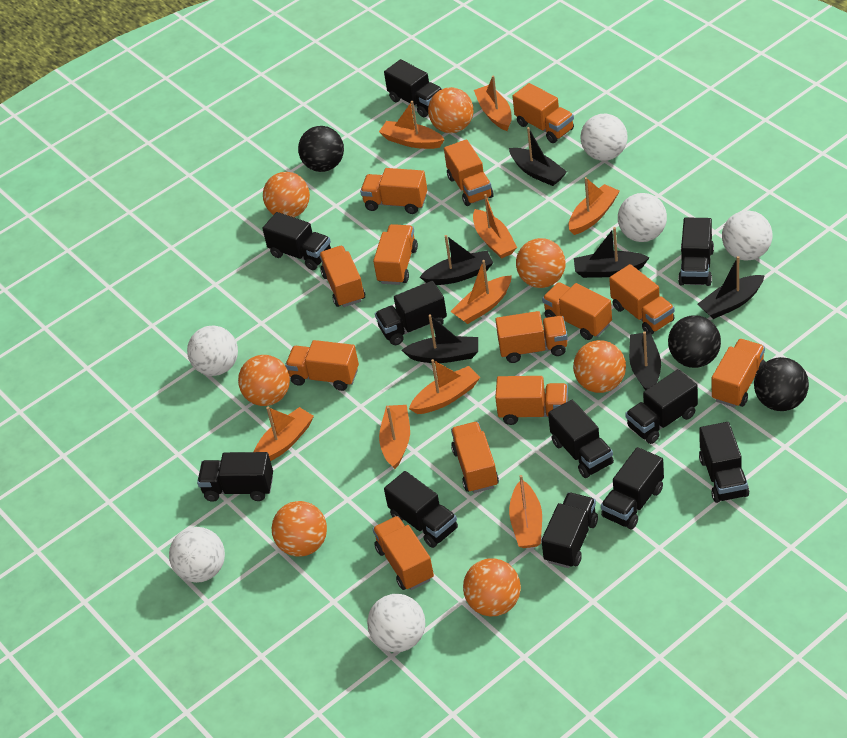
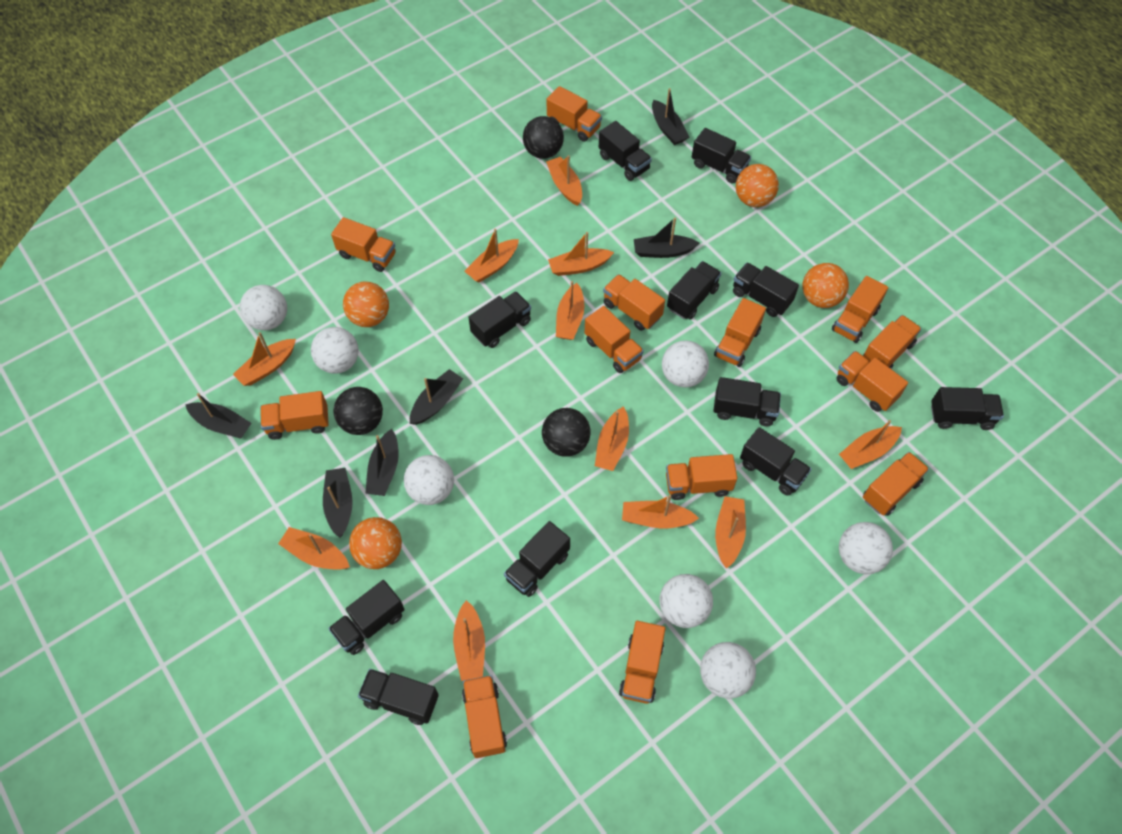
orange ball: 7 -> 4
orange boat: 9 -> 11
white ball: 6 -> 7

